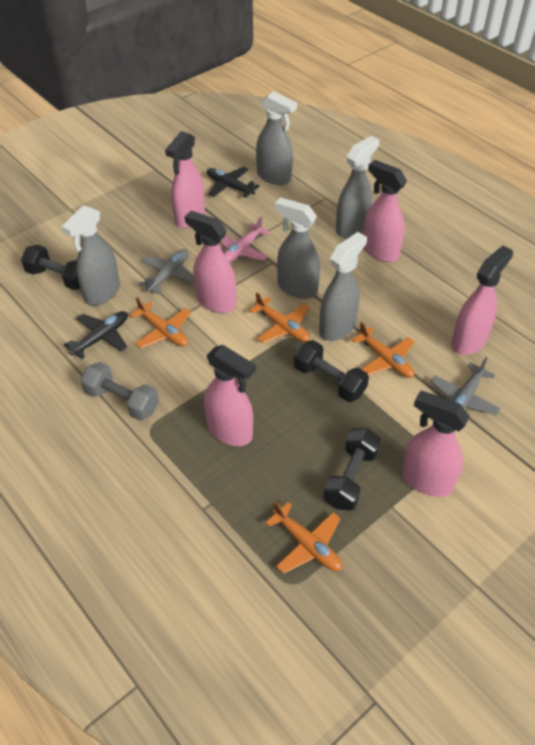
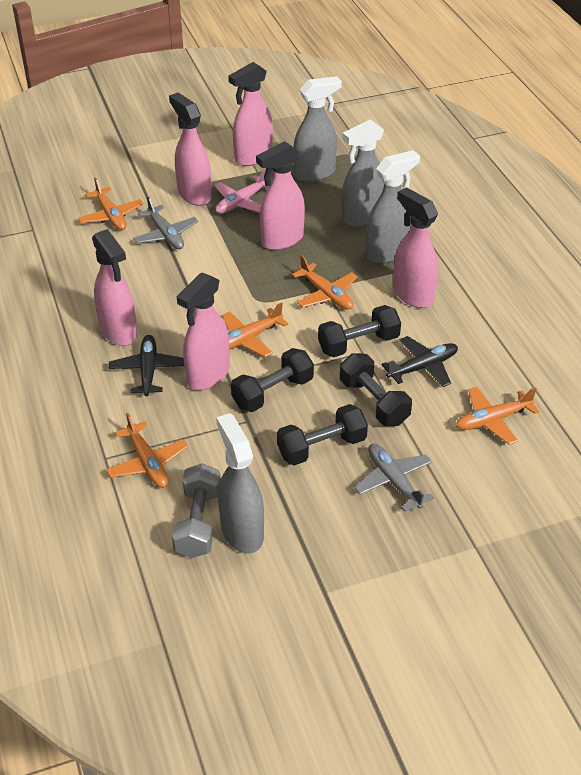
black dumbbell: 3 -> 4
grey spray bottle: 5 -> 4
orange plane: 4 -> 5

